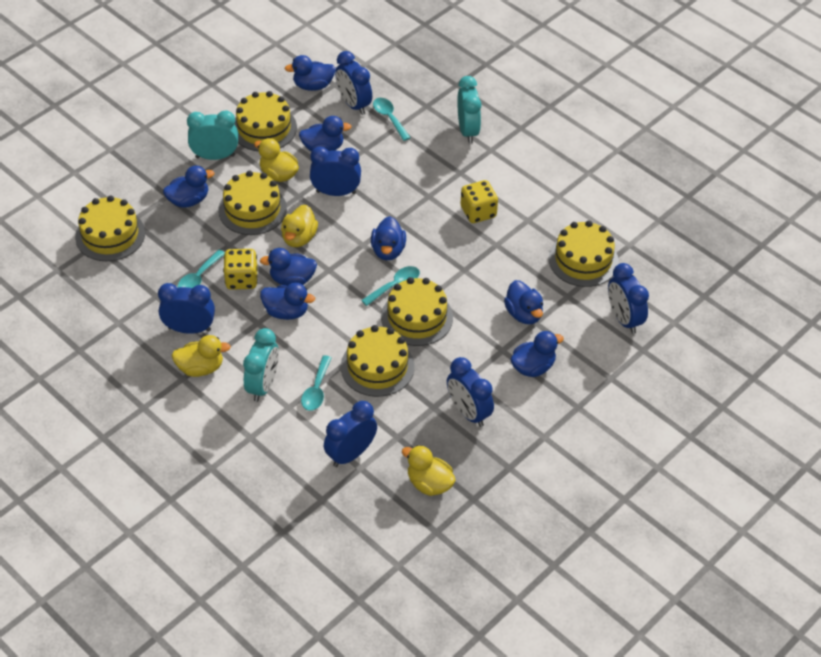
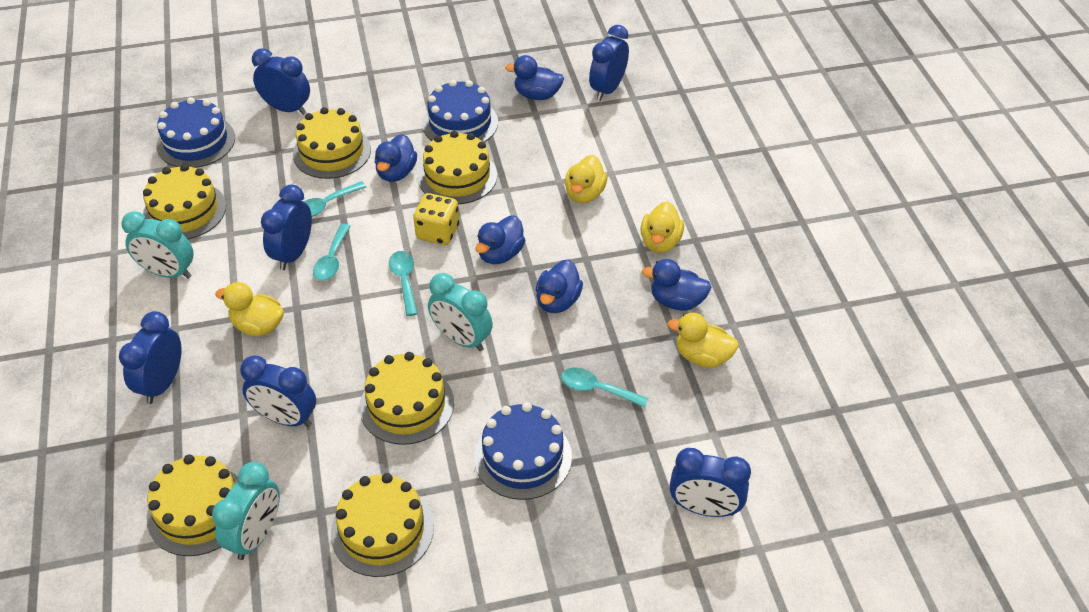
blue cake: 0 -> 3
blue duck: 8 -> 5
yellow dice: 2 -> 1

